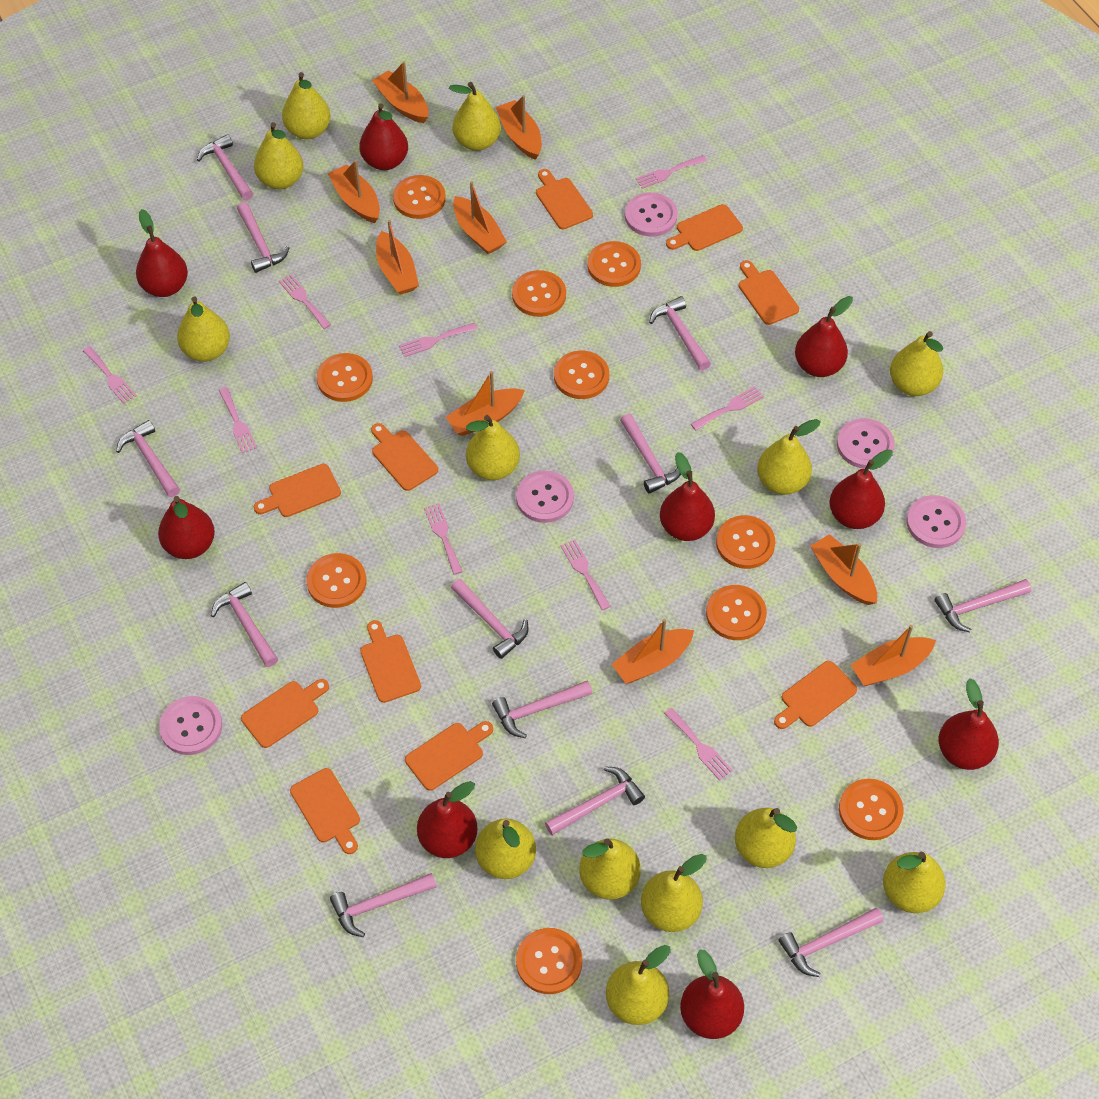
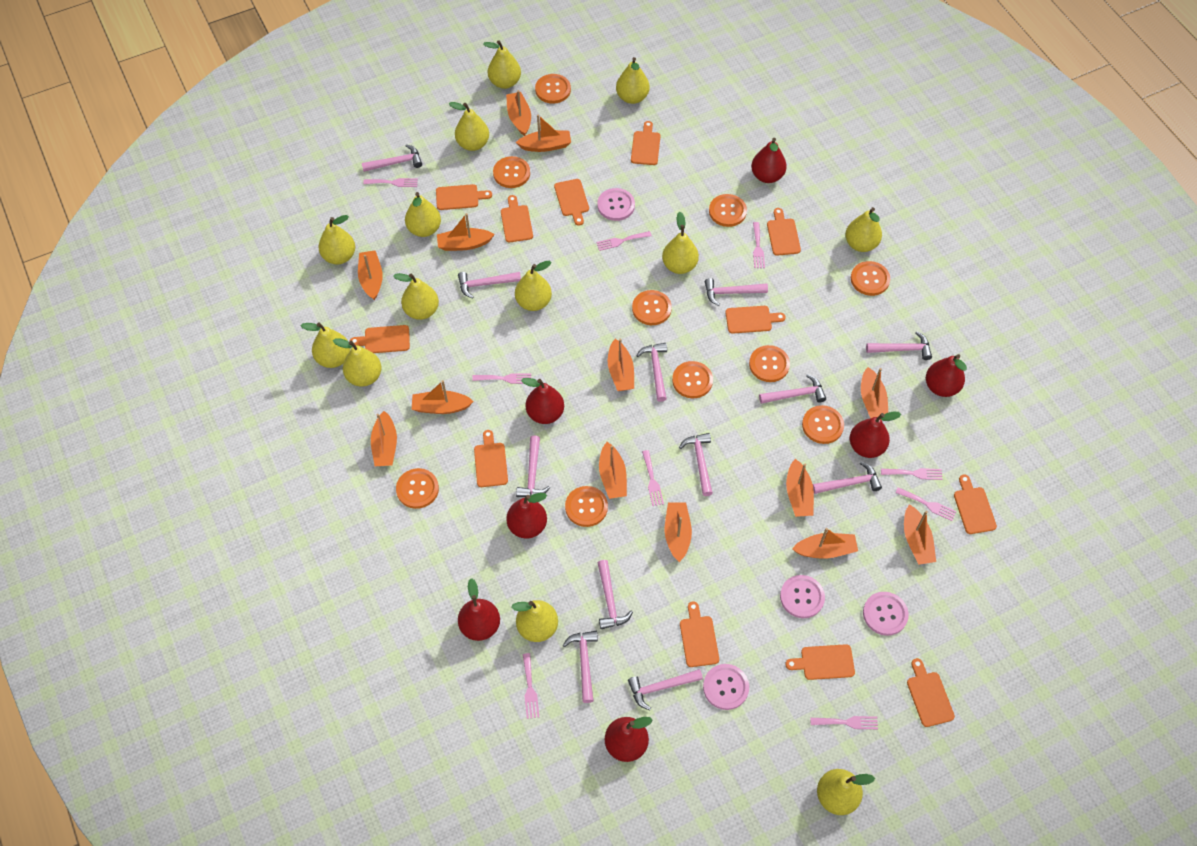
orange boat: 9 -> 13
orange cutting board: 10 -> 12
pink button: 5 -> 4
red pear: 9 -> 7

